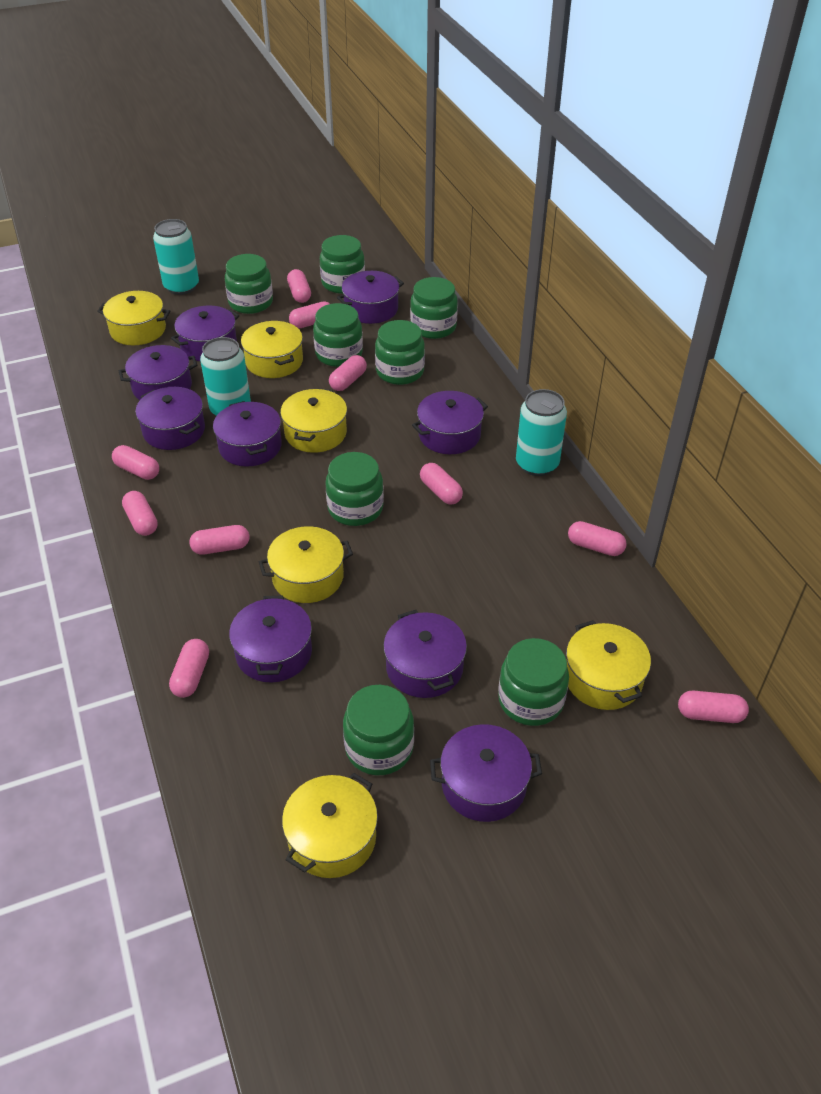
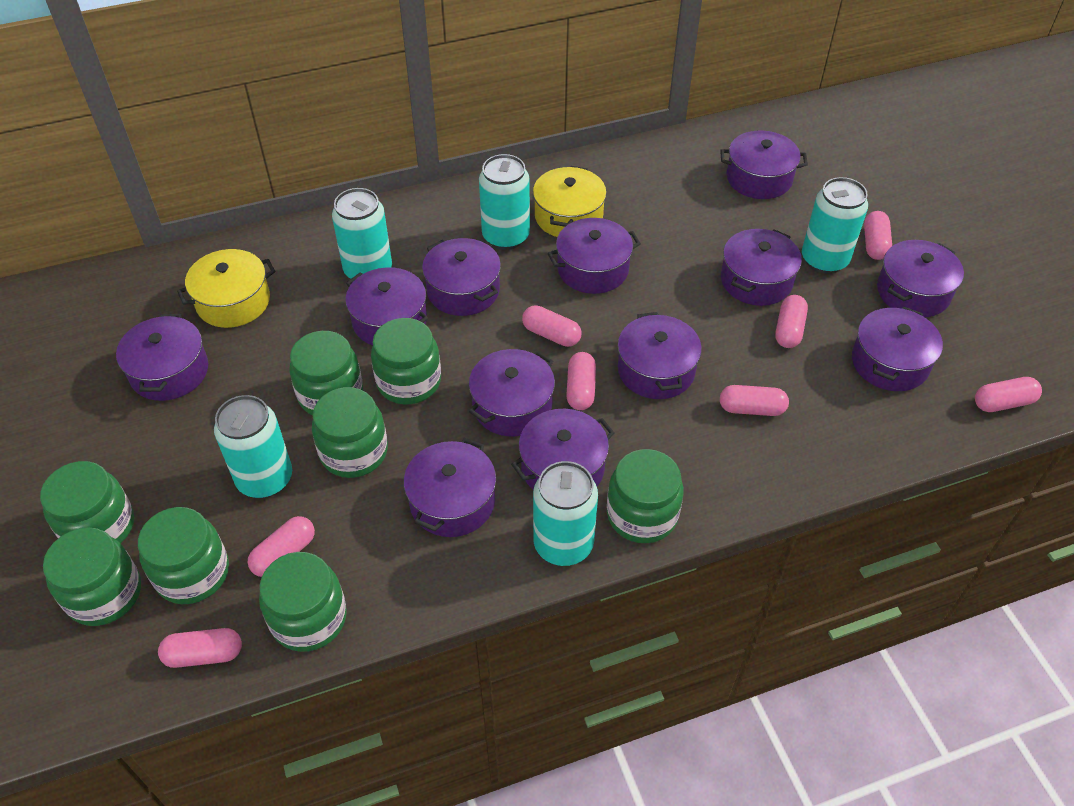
pink capsule: 10 -> 8
purple pot: 9 -> 12
turquoise can: 3 -> 5
yellow pot: 6 -> 2

